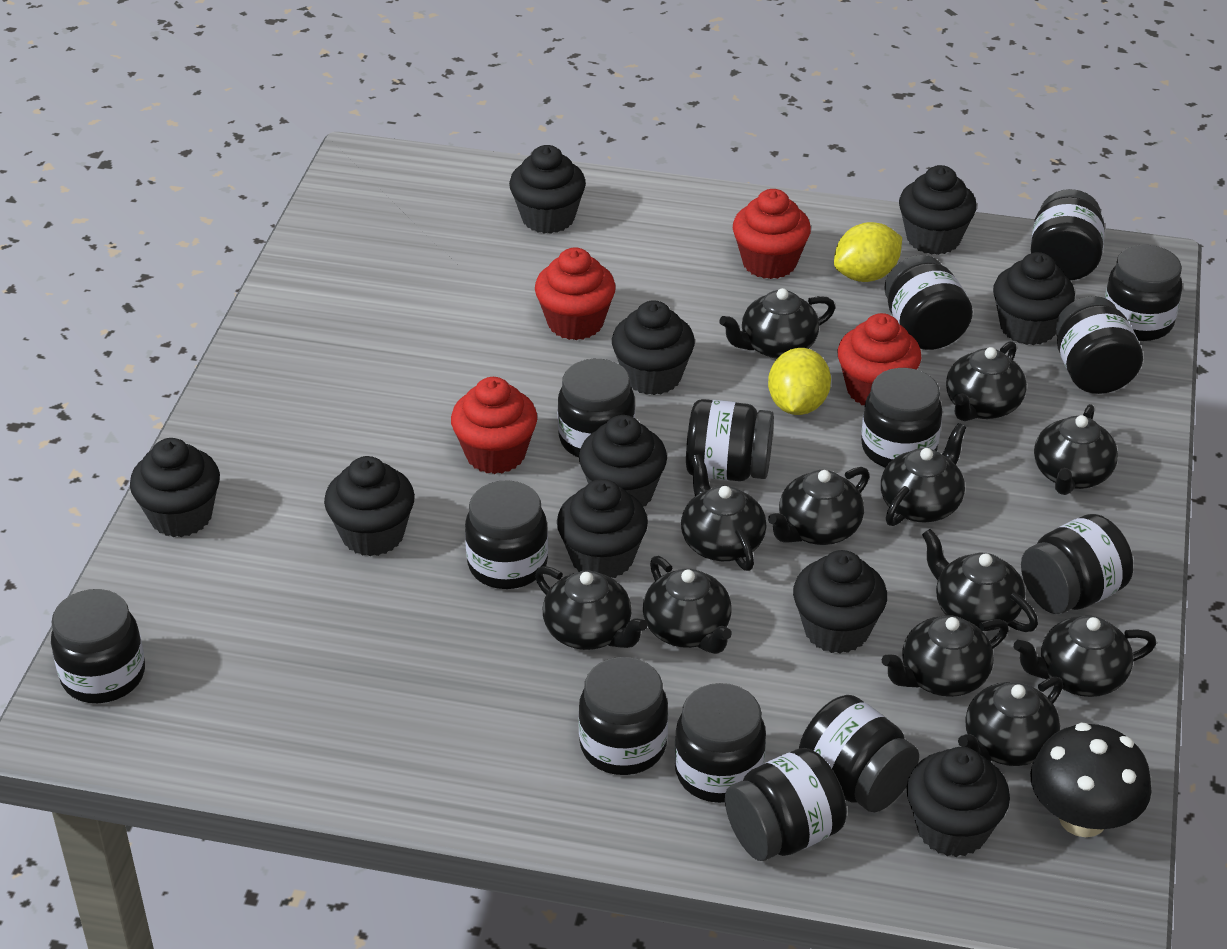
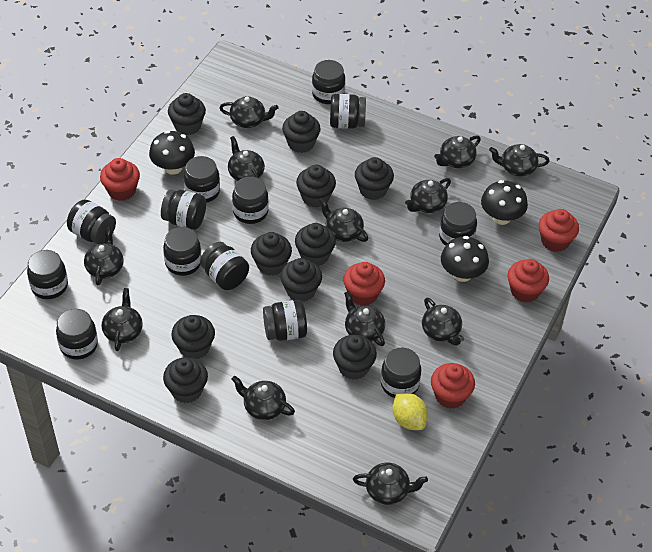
black jar: 14 -> 13
black mushroom: 1 -> 3
red cupcake: 4 -> 5
yellow lemon: 2 -> 1

